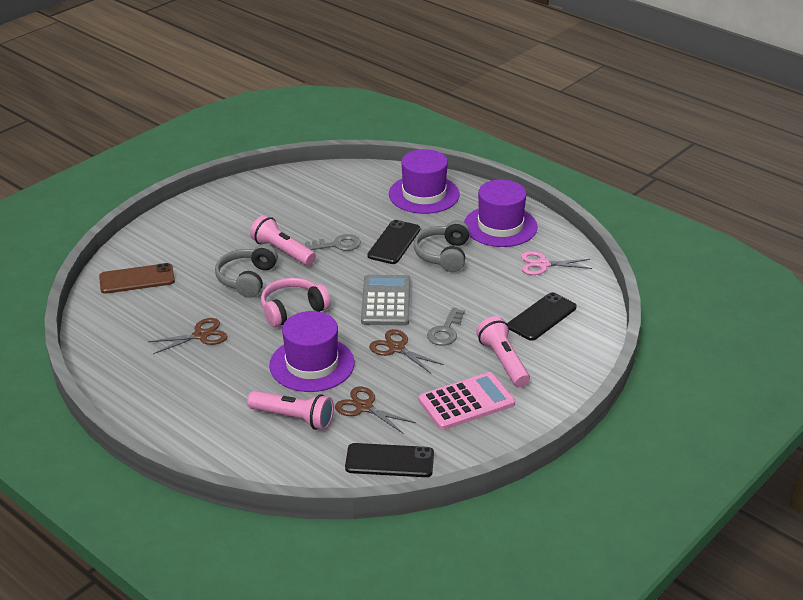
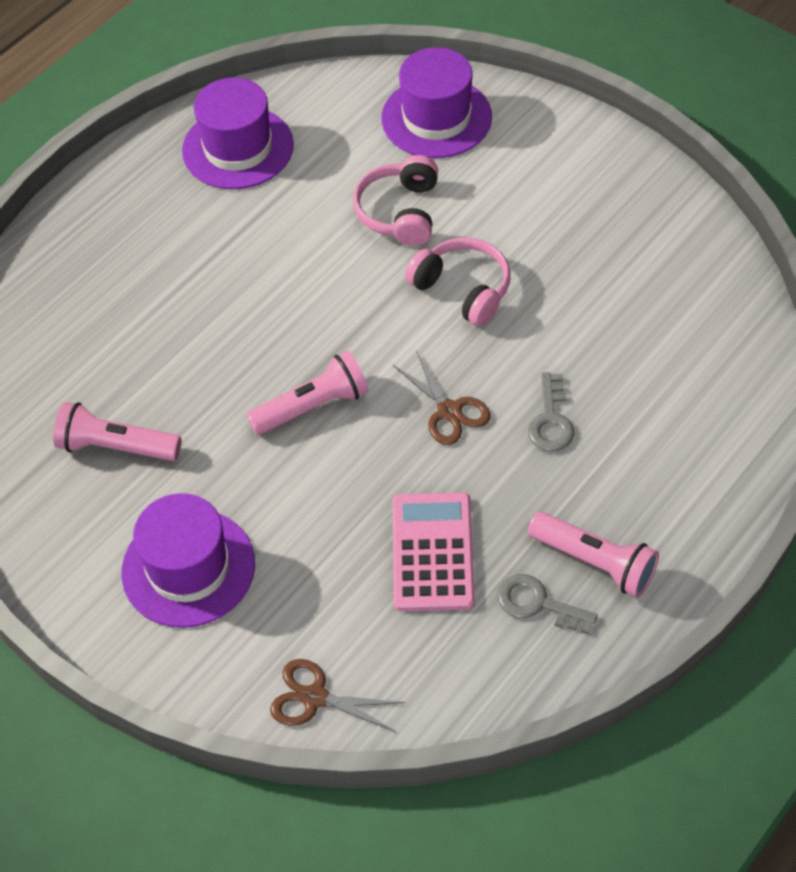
black phone: 3 -> 0
brown phone: 1 -> 0
brown scissors: 3 -> 2
grey calculator: 1 -> 0
grey headphones: 2 -> 0
pink headphones: 1 -> 2
pink scissors: 1 -> 0

